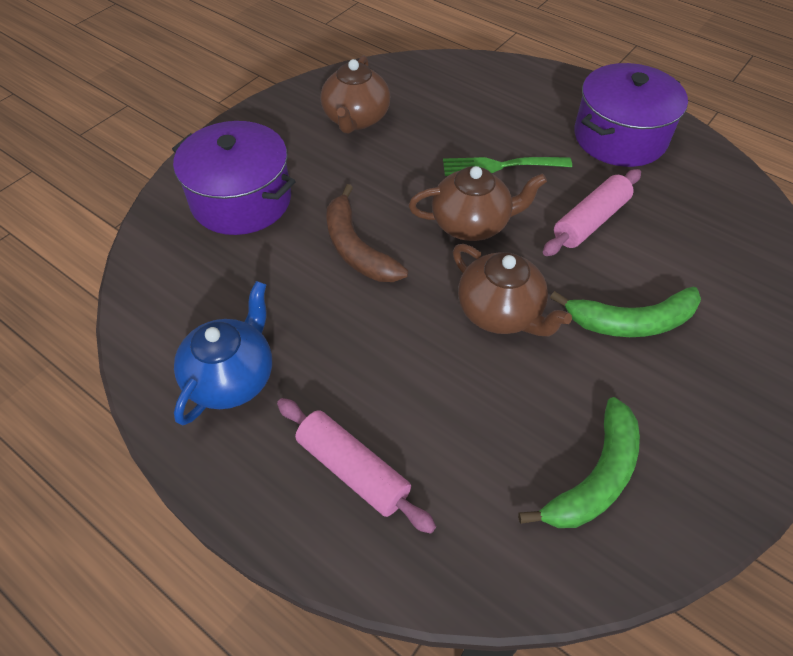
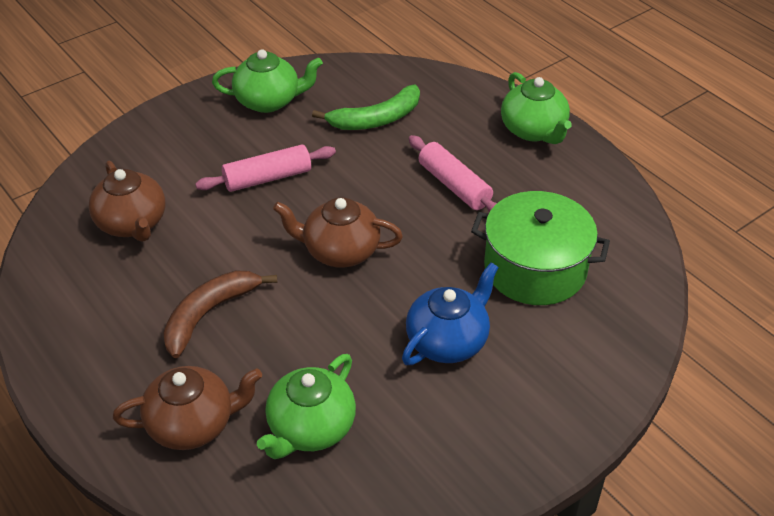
green banana: 2 -> 1
green fork: 1 -> 0
green pot: 0 -> 1
green teapot: 0 -> 3
purple pot: 2 -> 0

